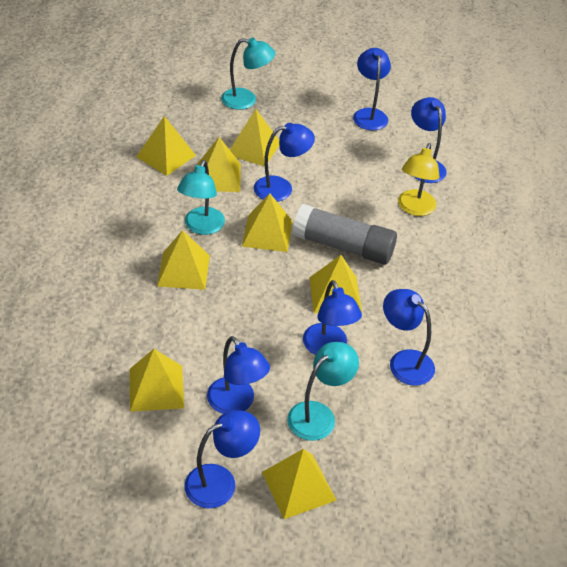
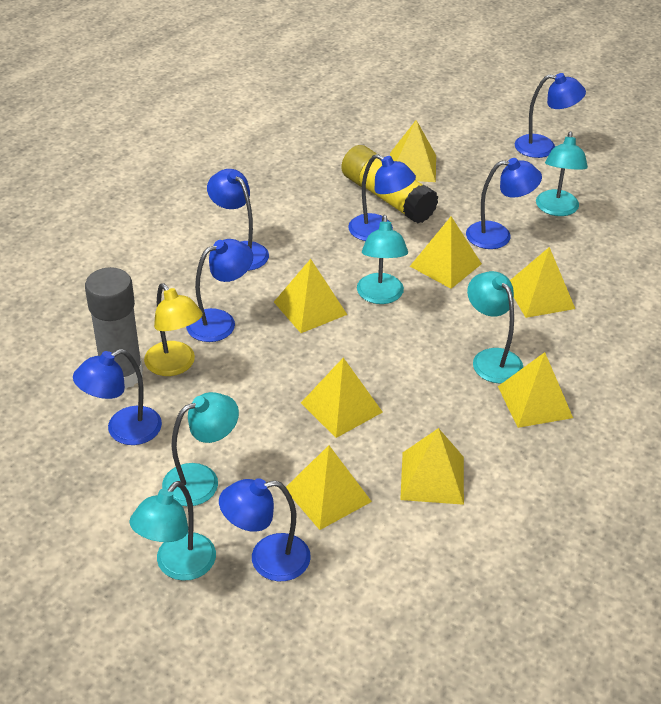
turquoise lamp: 3 -> 5
yellow glue stick: 0 -> 1

